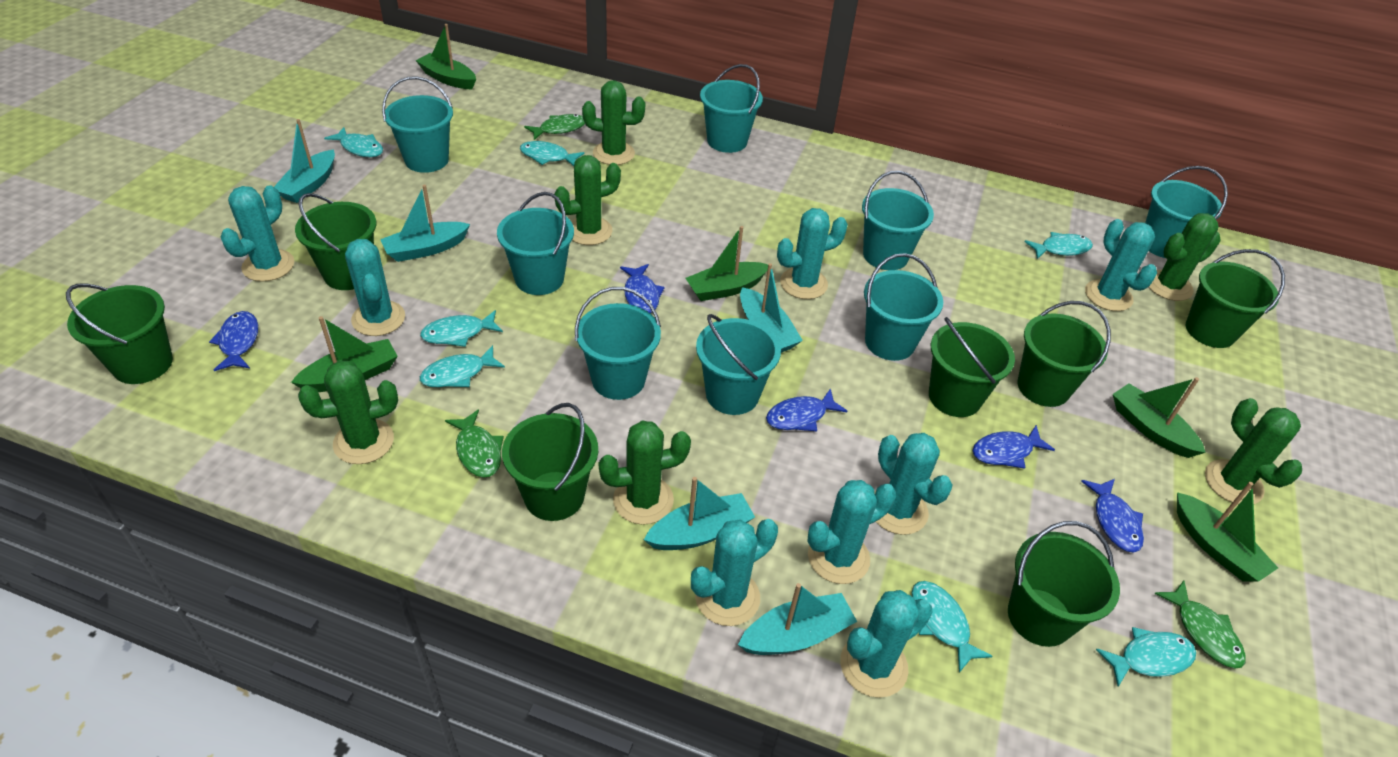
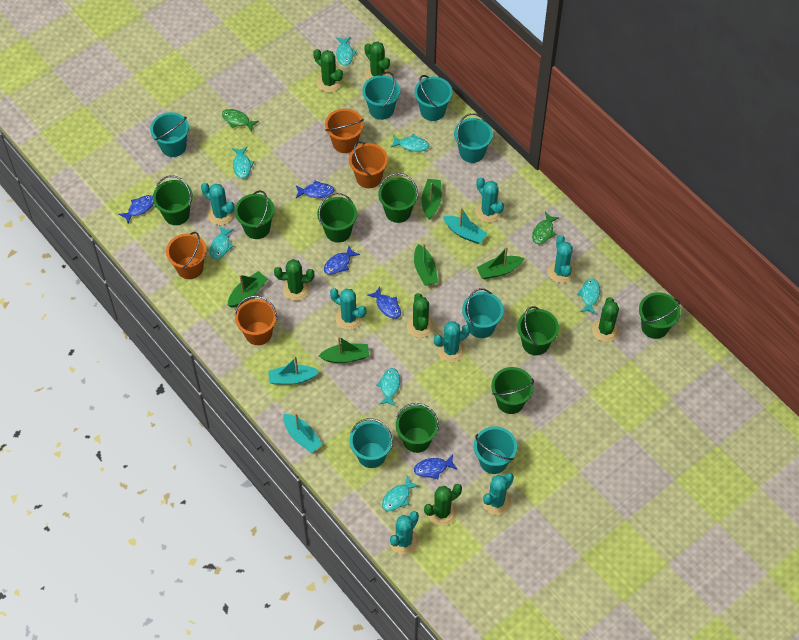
green bucket: 7 -> 8
green fish: 3 -> 2
orange bucket: 0 -> 4
turquoise boat: 5 -> 3
turquoise bucket: 8 -> 7
turquoise cactus: 8 -> 7

